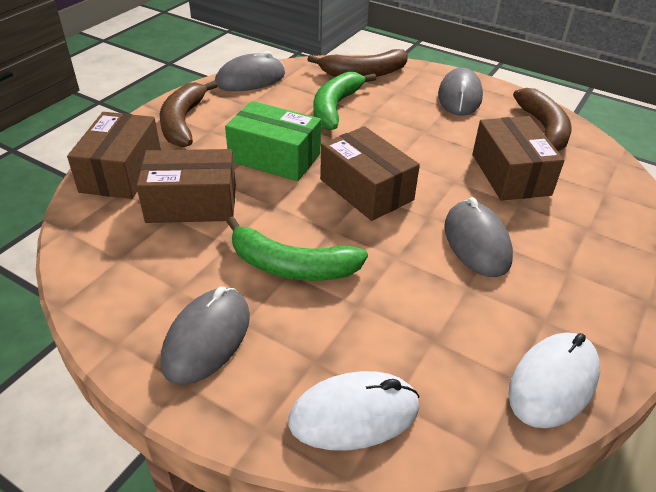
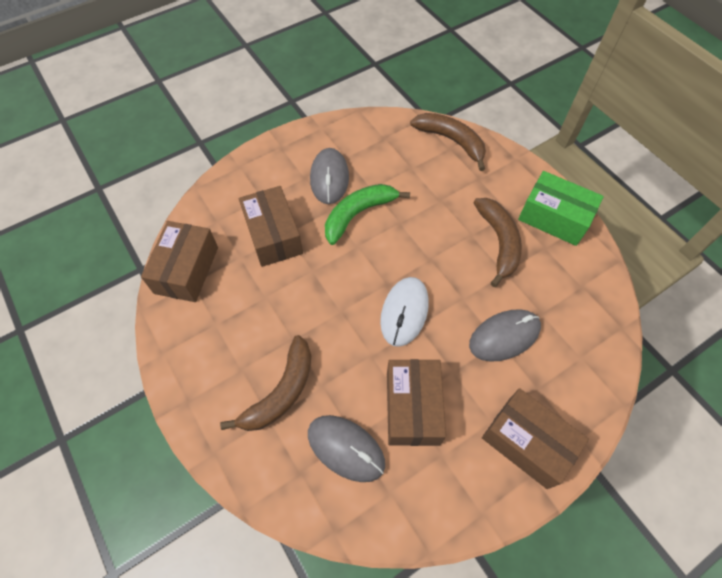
green banana: 2 -> 1
grey mouse: 4 -> 3
white mouse: 2 -> 1

